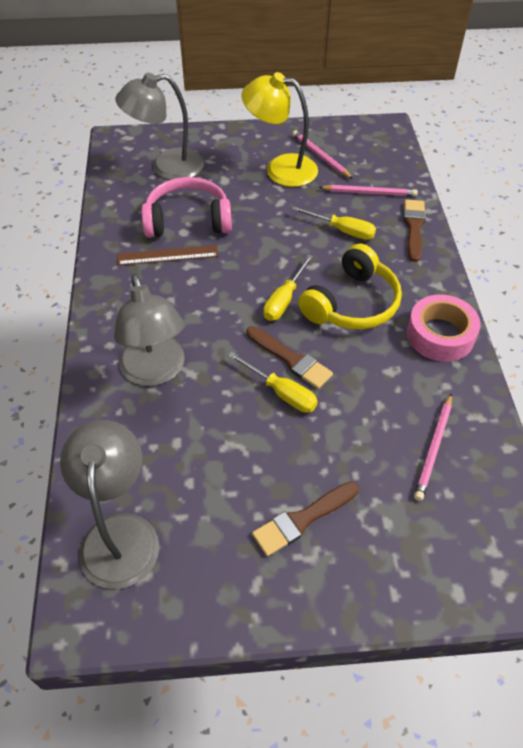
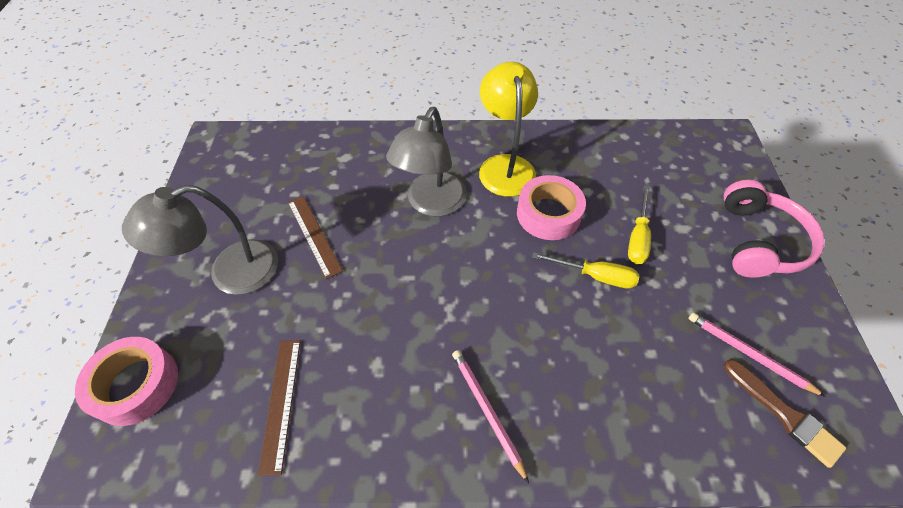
brown brush: 3 -> 1
brown ruler: 1 -> 2
grey lamp: 3 -> 2
pink pencil: 3 -> 2
pink tape: 1 -> 2
yellow headphones: 1 -> 0
yellow screwdriver: 3 -> 2

